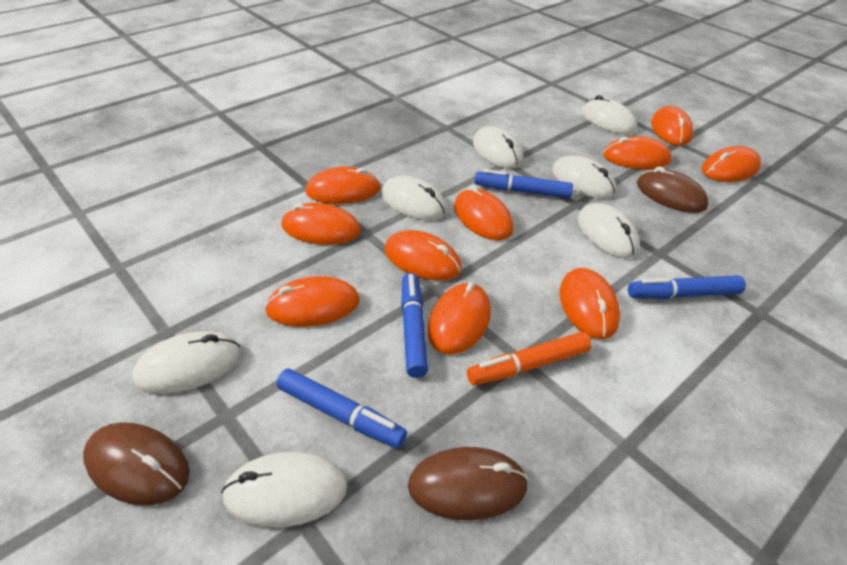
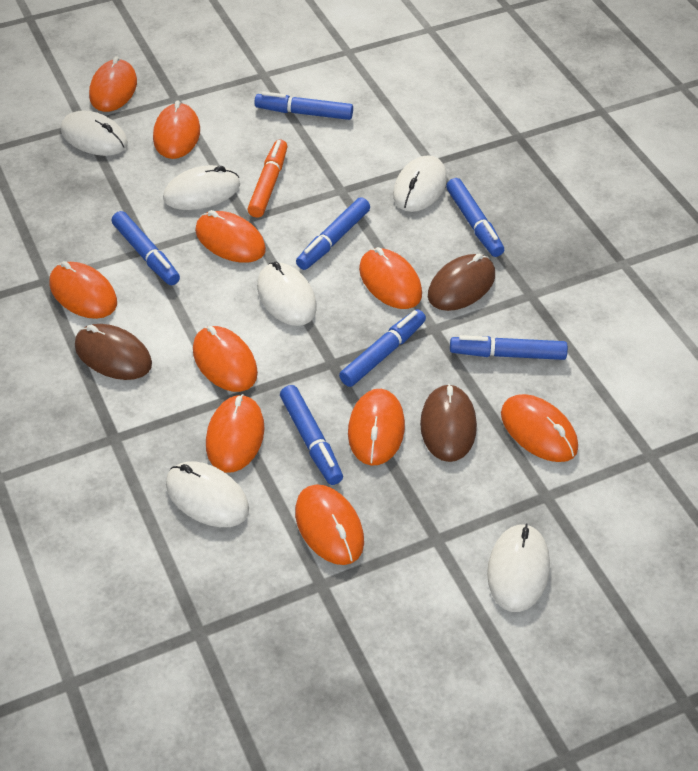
blue marker: 4 -> 7
white mouse: 7 -> 6

